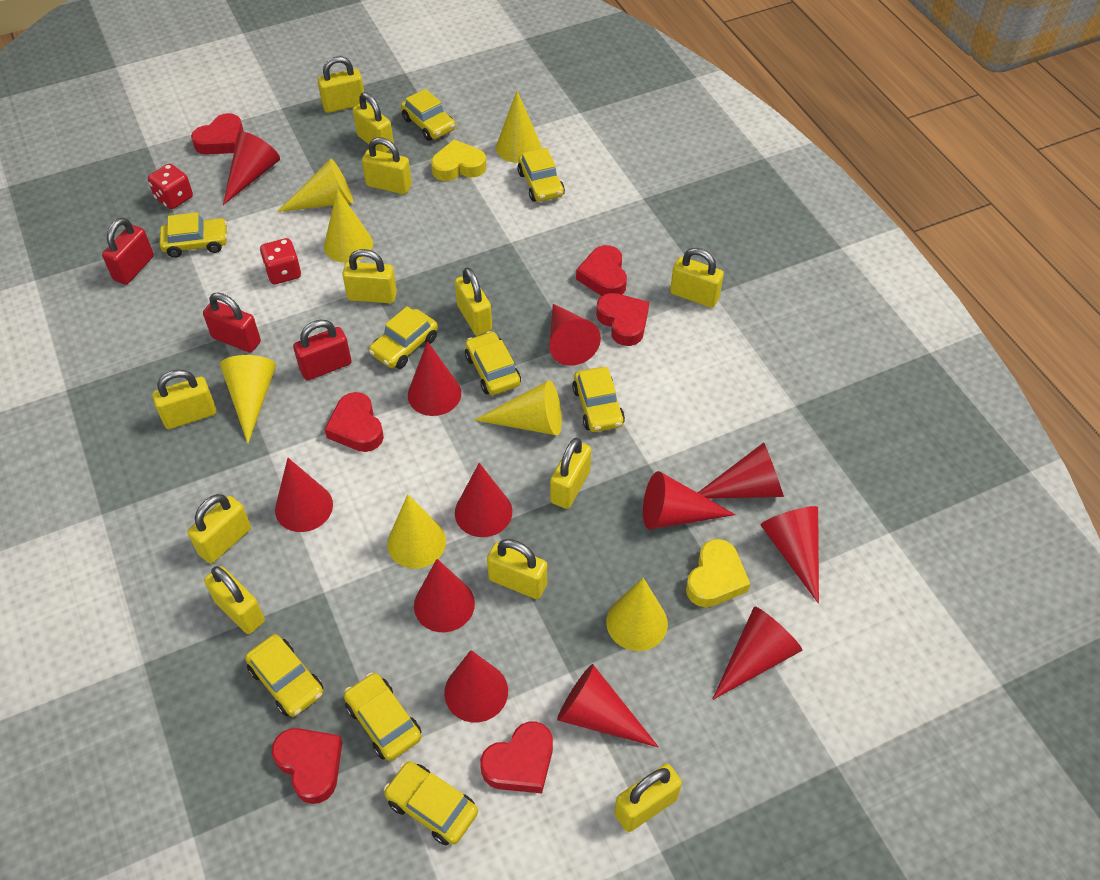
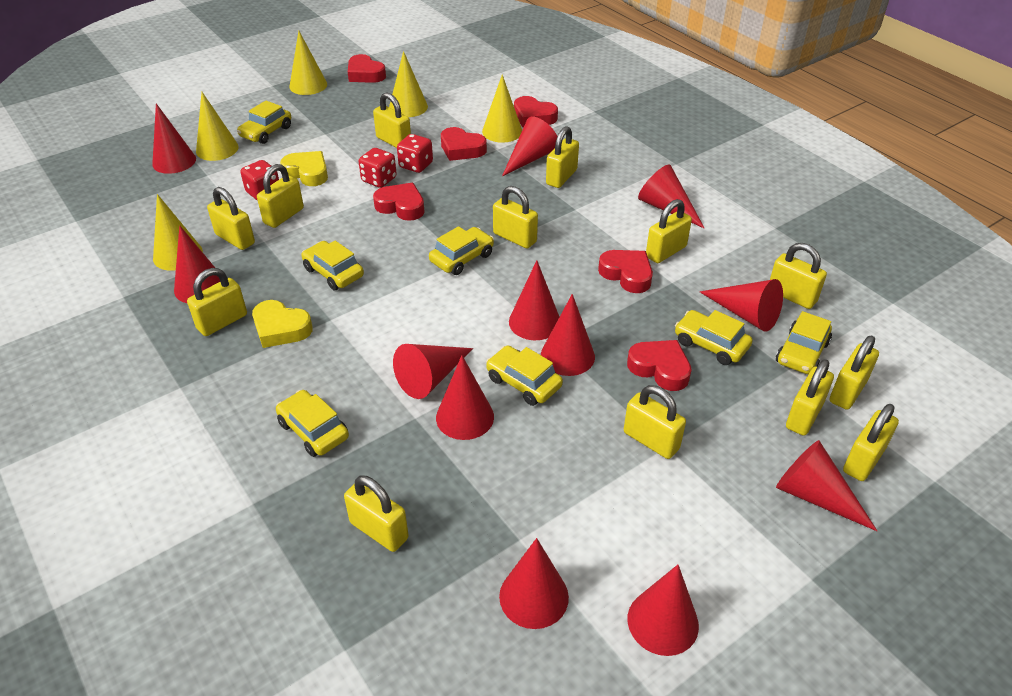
red dice: 2 -> 3
red padlock: 3 -> 0
yellow car: 9 -> 7
yellow cone: 7 -> 5
yellow padlock: 12 -> 13

